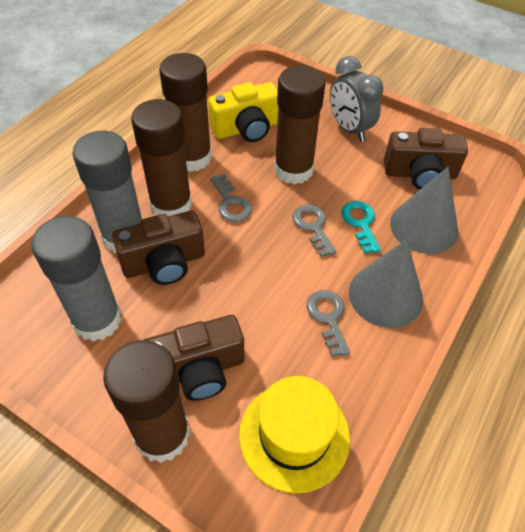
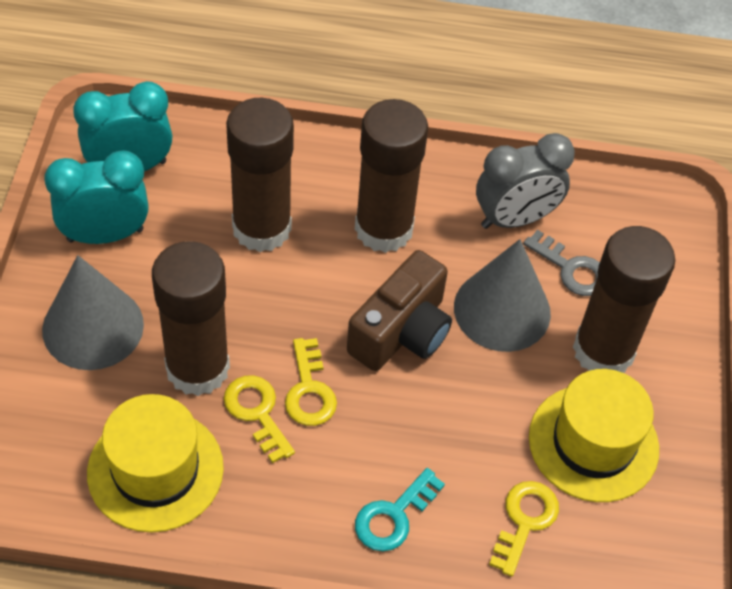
brown camera: 3 -> 1
grey glue stick: 2 -> 0
grey key: 3 -> 1
turquoise clock: 0 -> 2
yellow camera: 1 -> 0
yellow hat: 1 -> 2
yellow key: 0 -> 3

